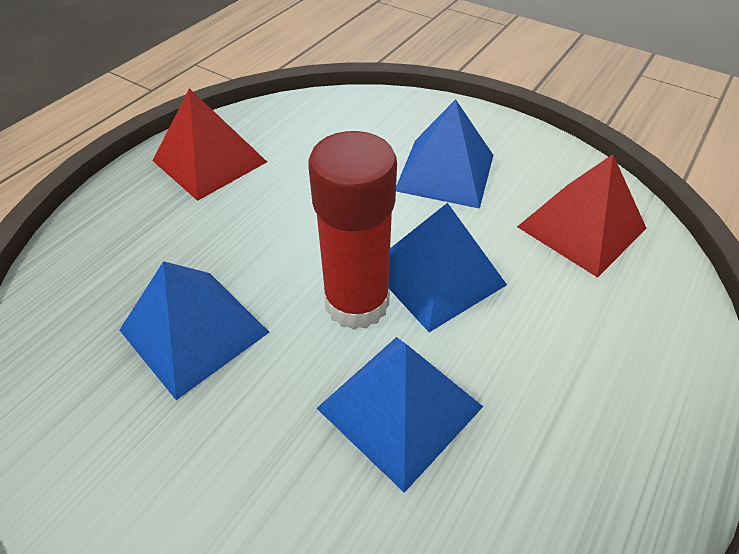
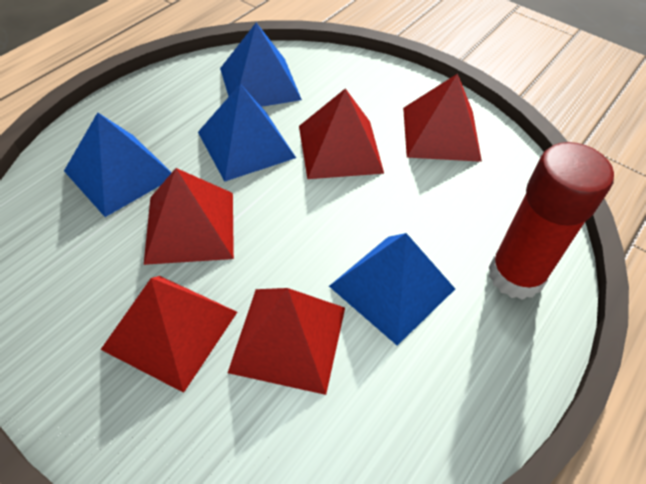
red pyramid: 2 -> 5

